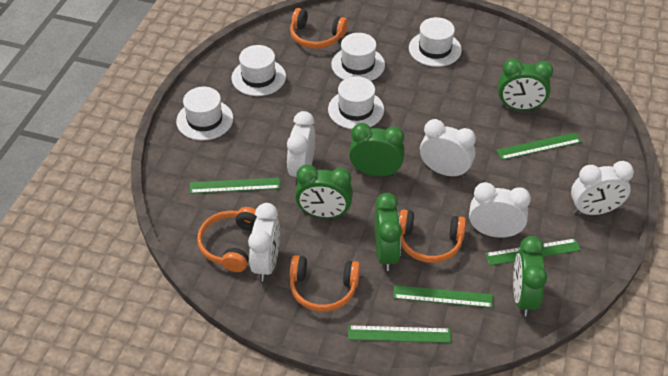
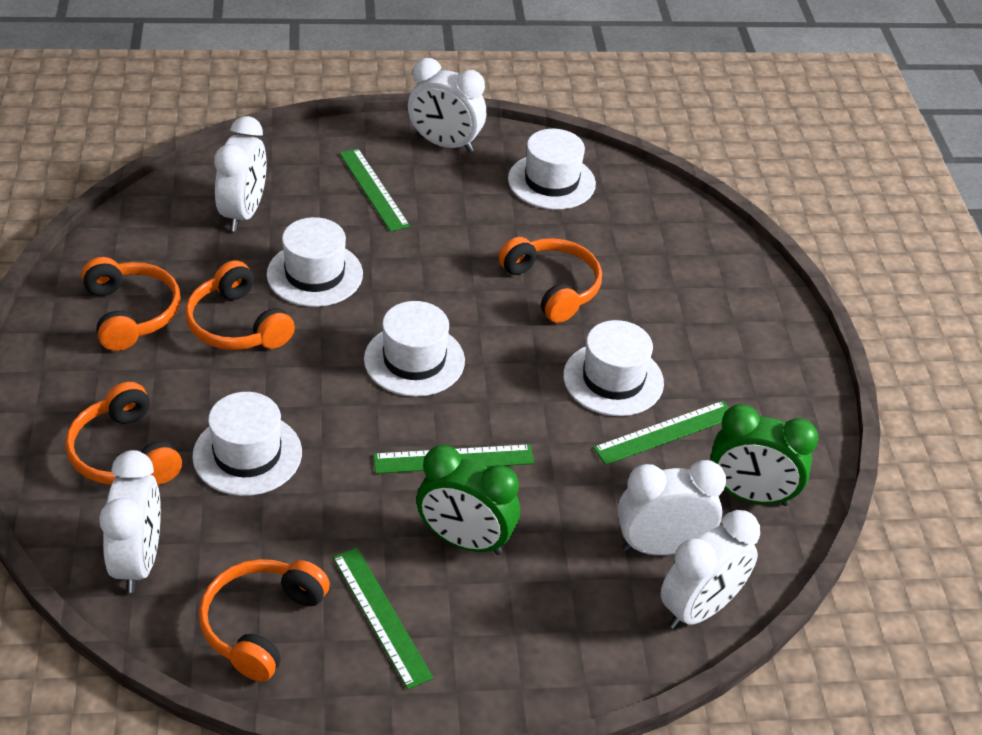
green clock: 5 -> 2
green ruler: 5 -> 4
orange headphones: 4 -> 5

